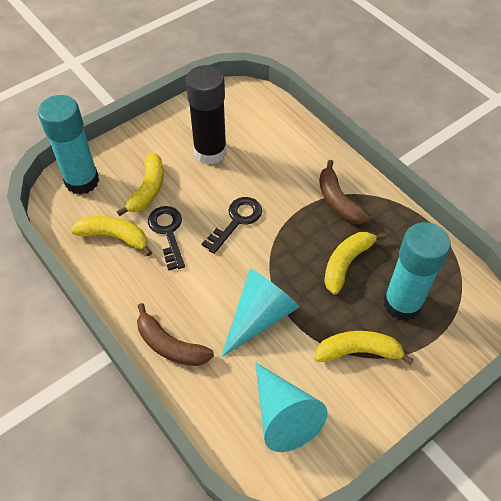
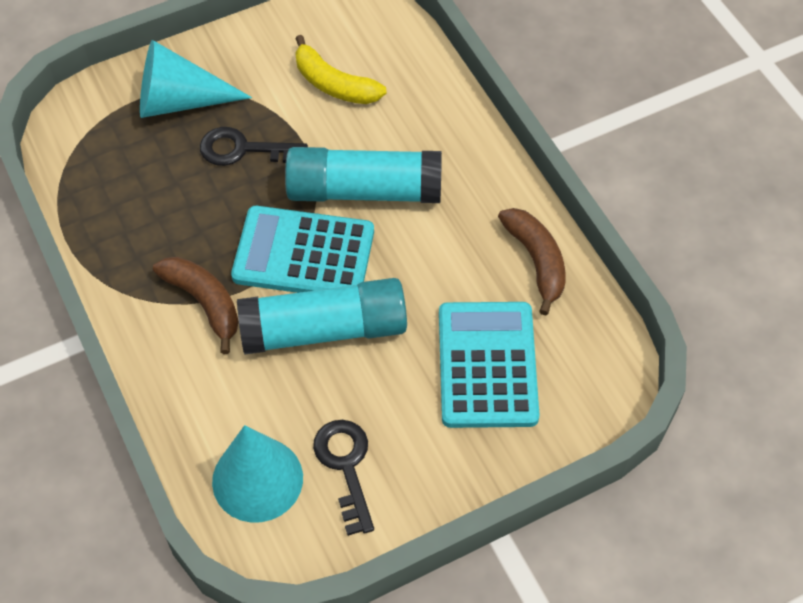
black glue stick: 1 -> 0
turquoise calculator: 0 -> 2
yellow banana: 4 -> 1

